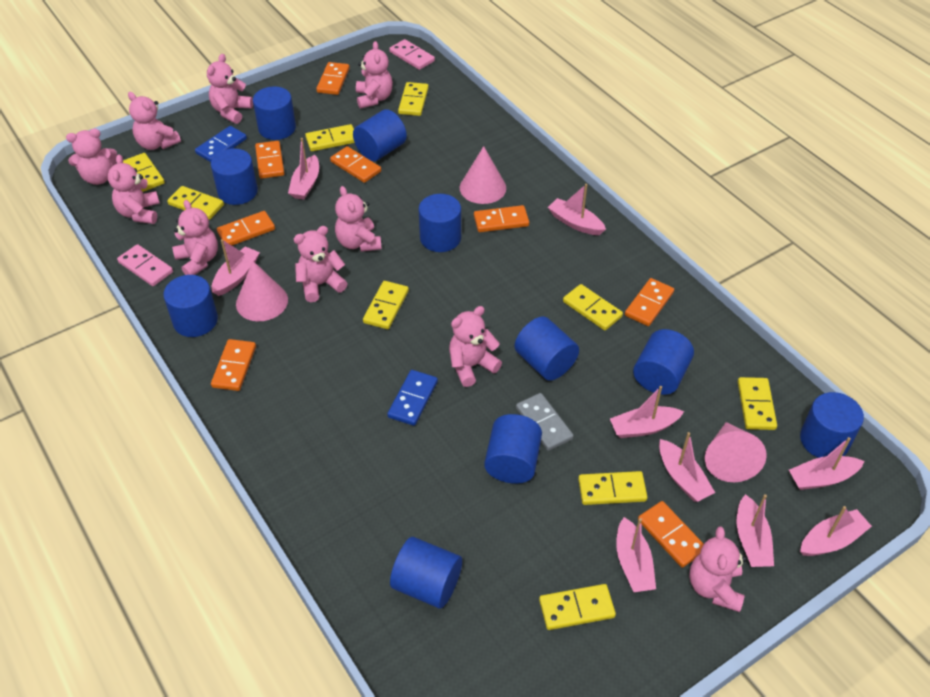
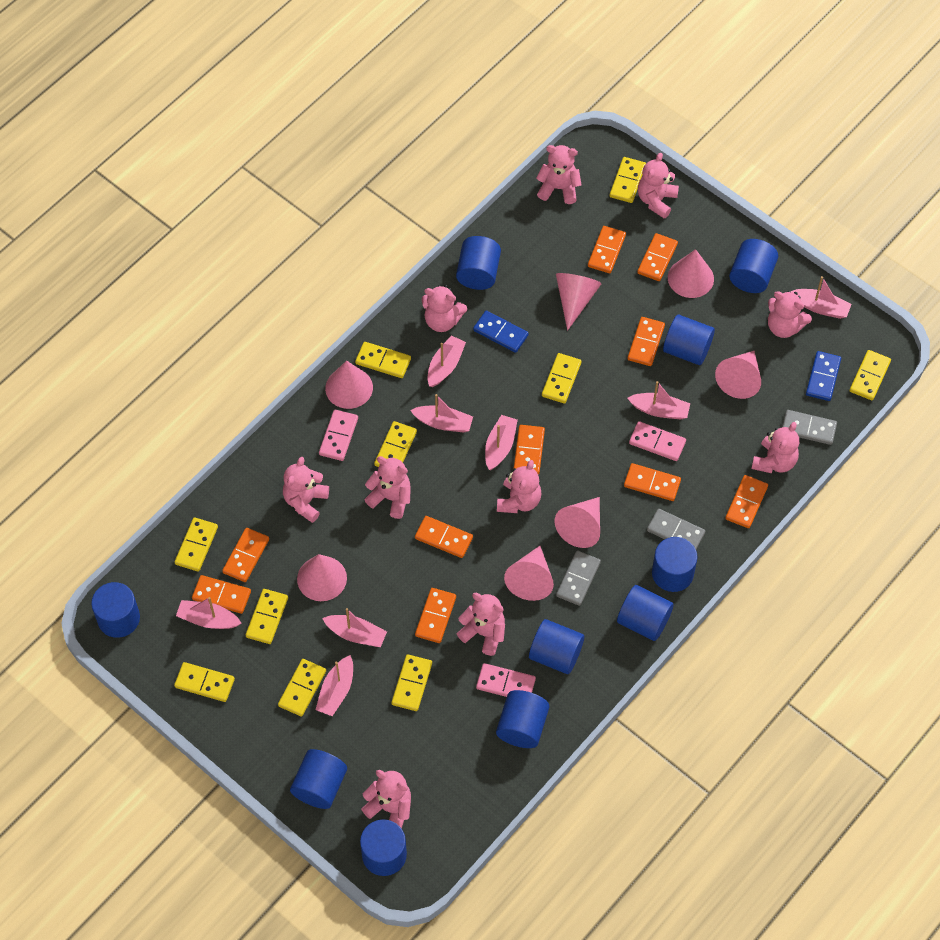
grey domino: 1 -> 3
orange domino: 8 -> 10
pink boat: 9 -> 8
pink cone: 3 -> 7
pink domino: 2 -> 3
yellow domino: 9 -> 10

